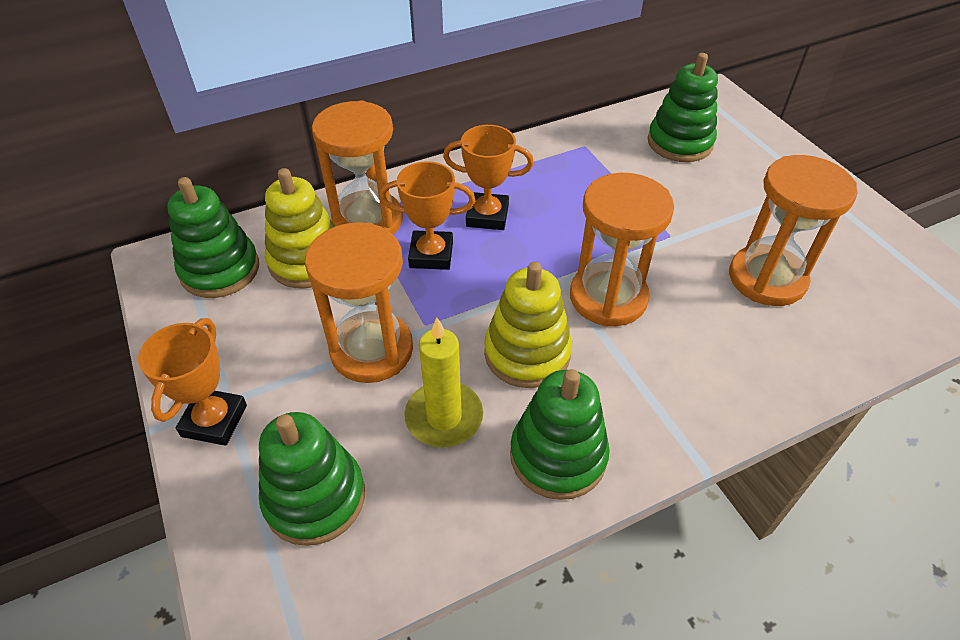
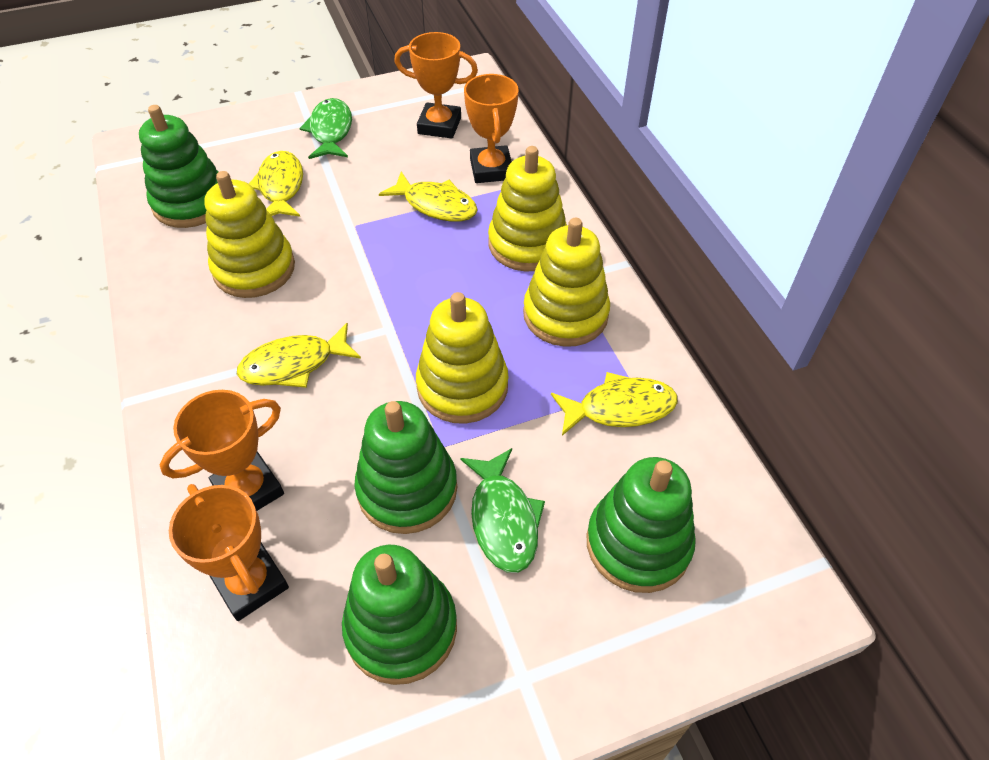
green fish: 0 -> 2
orange hourglass: 4 -> 0
orange trophy: 3 -> 4
yellow candle: 1 -> 0
yellow fish: 0 -> 4
yellow stacking toy: 2 -> 4

